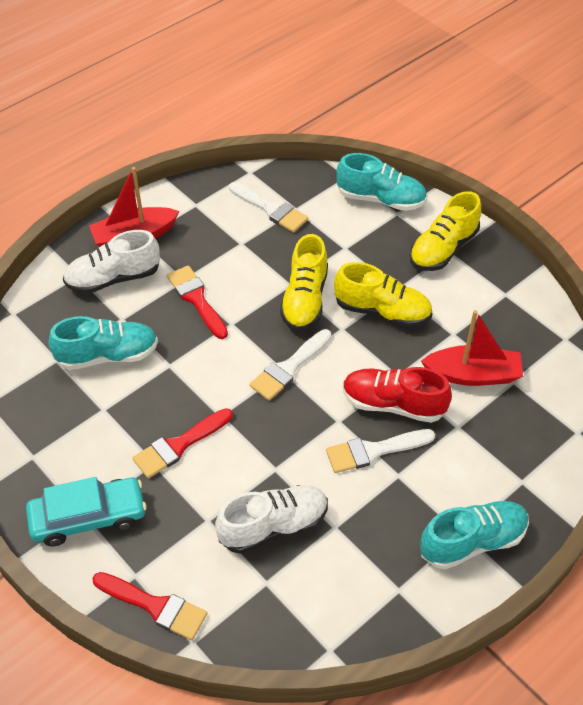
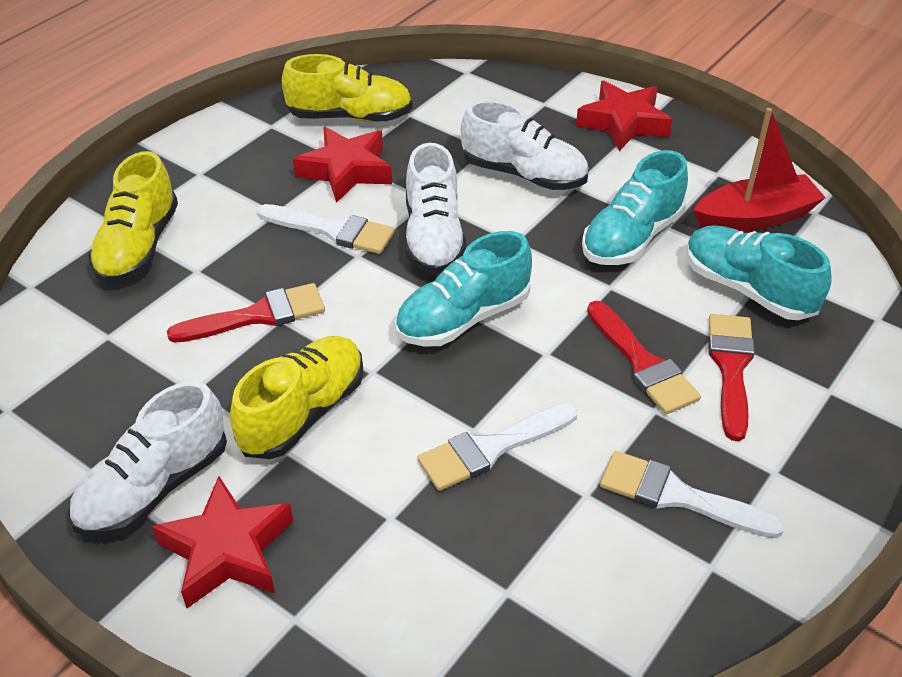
red boat: 2 -> 1
red shoe: 1 -> 0
red star: 0 -> 3
turquoise car: 1 -> 0
white shoe: 2 -> 3

